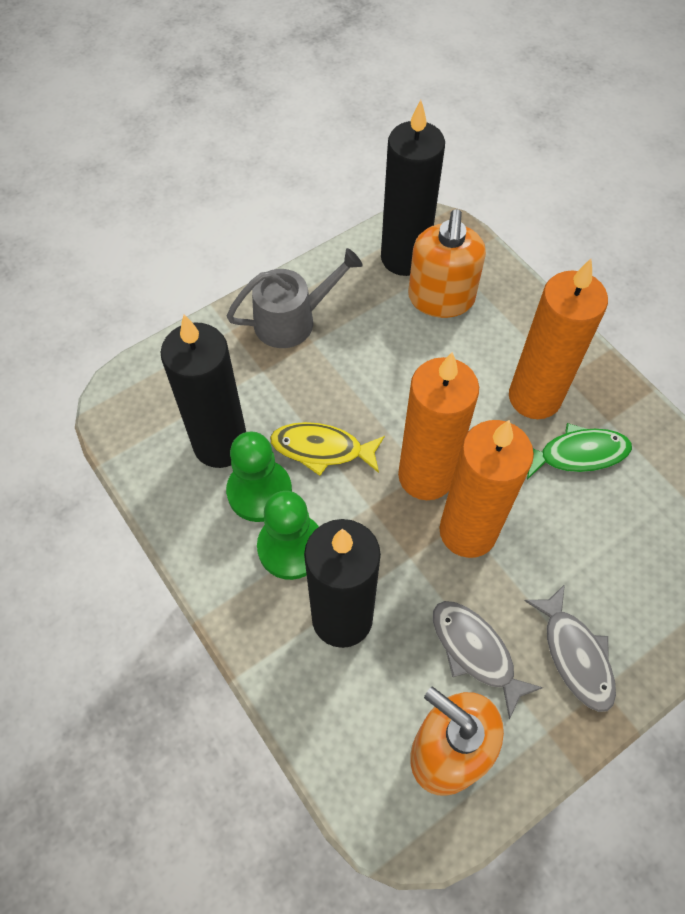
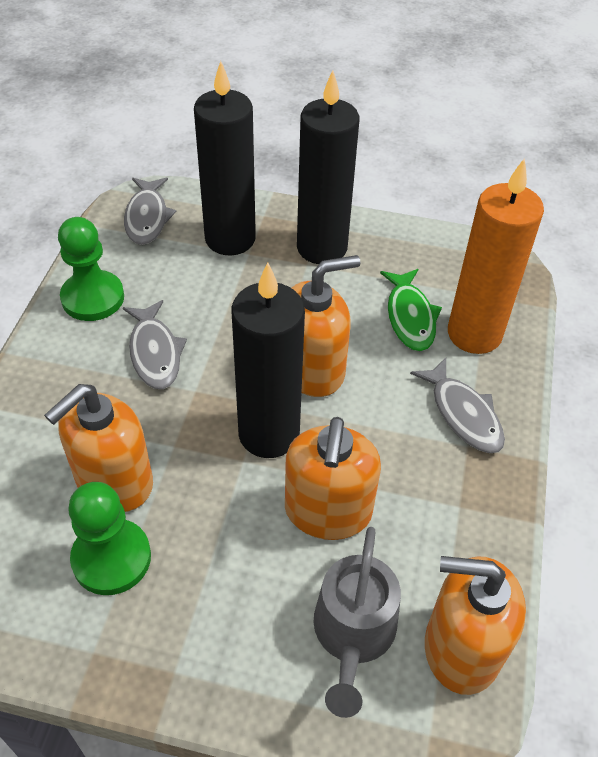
grey fish: 2 -> 3
orange candle: 3 -> 1
orange soap dispenser: 2 -> 4
yellow fish: 1 -> 0

